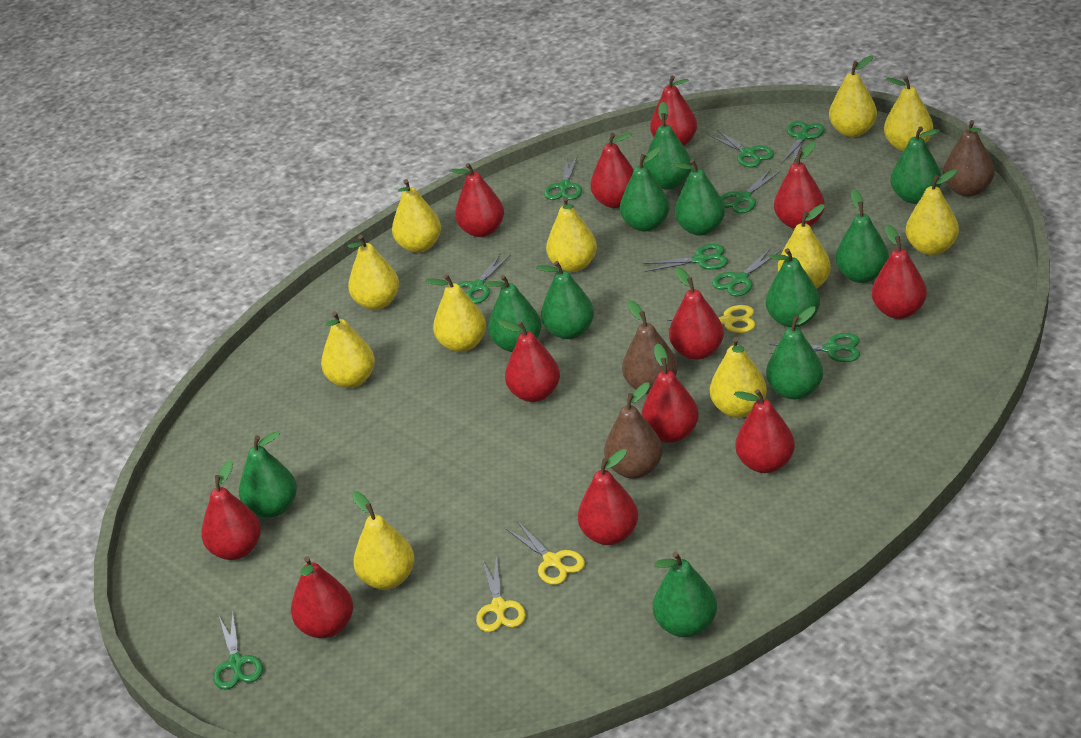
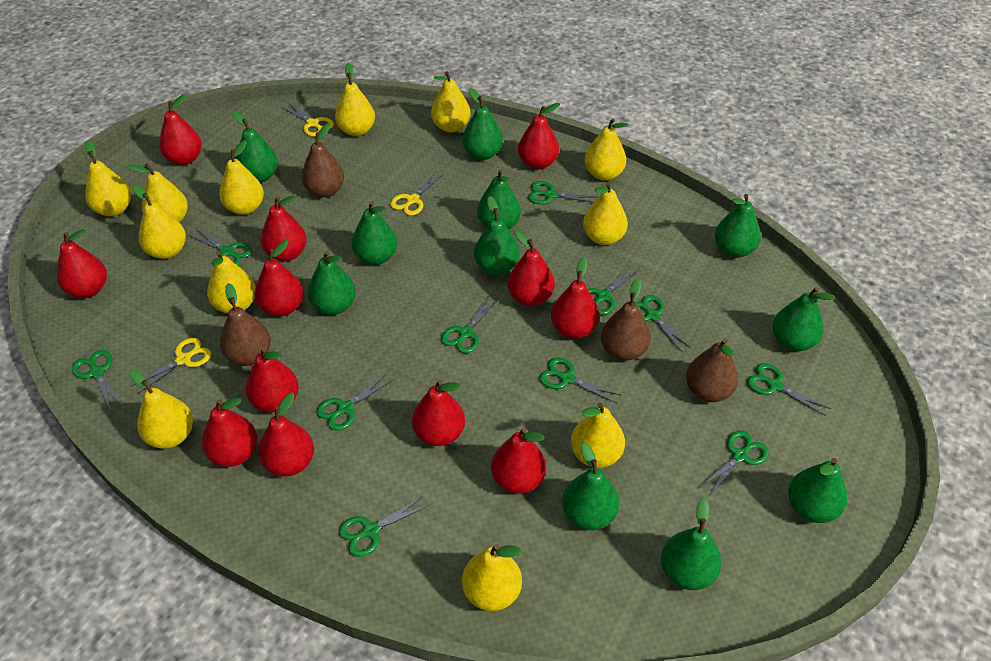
brown pear: 3 -> 4
green scissors: 9 -> 11
yellow pear: 11 -> 12

